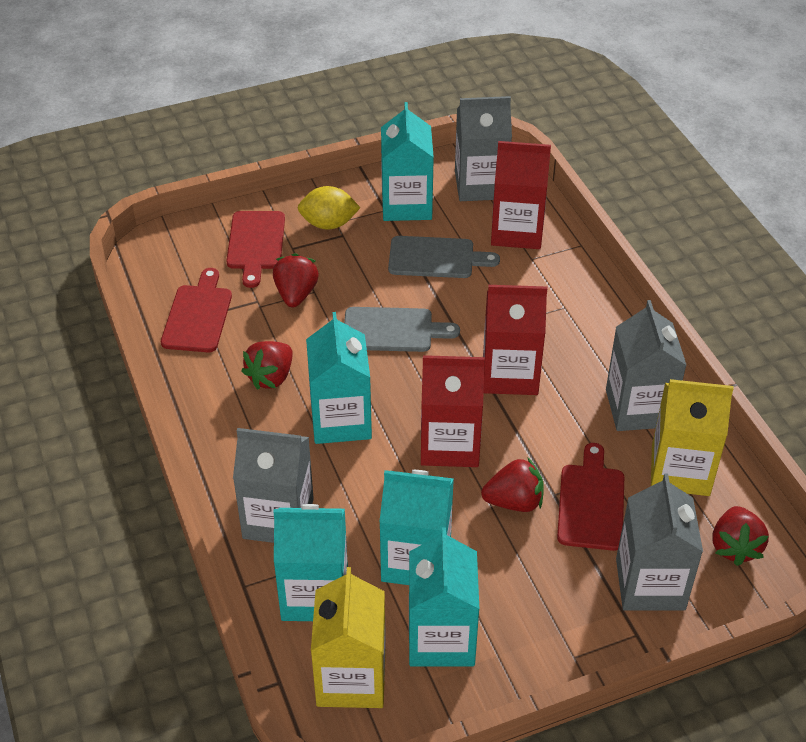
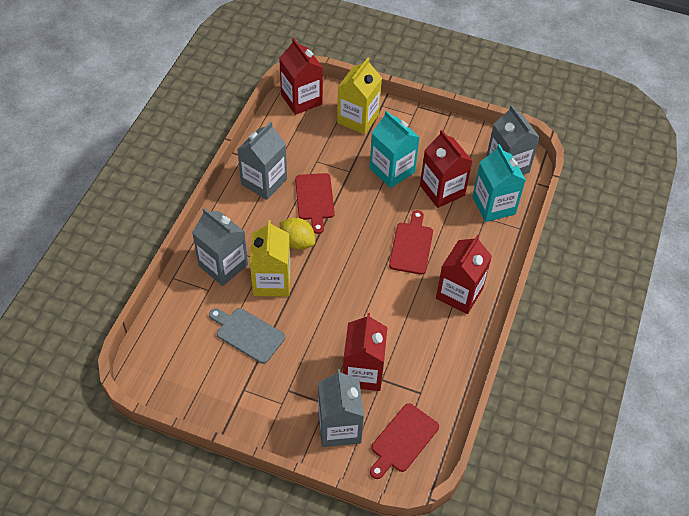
grey cutting board: 2 -> 1
red carton: 3 -> 4
red strawberry: 4 -> 0
turquoise carton: 5 -> 2

